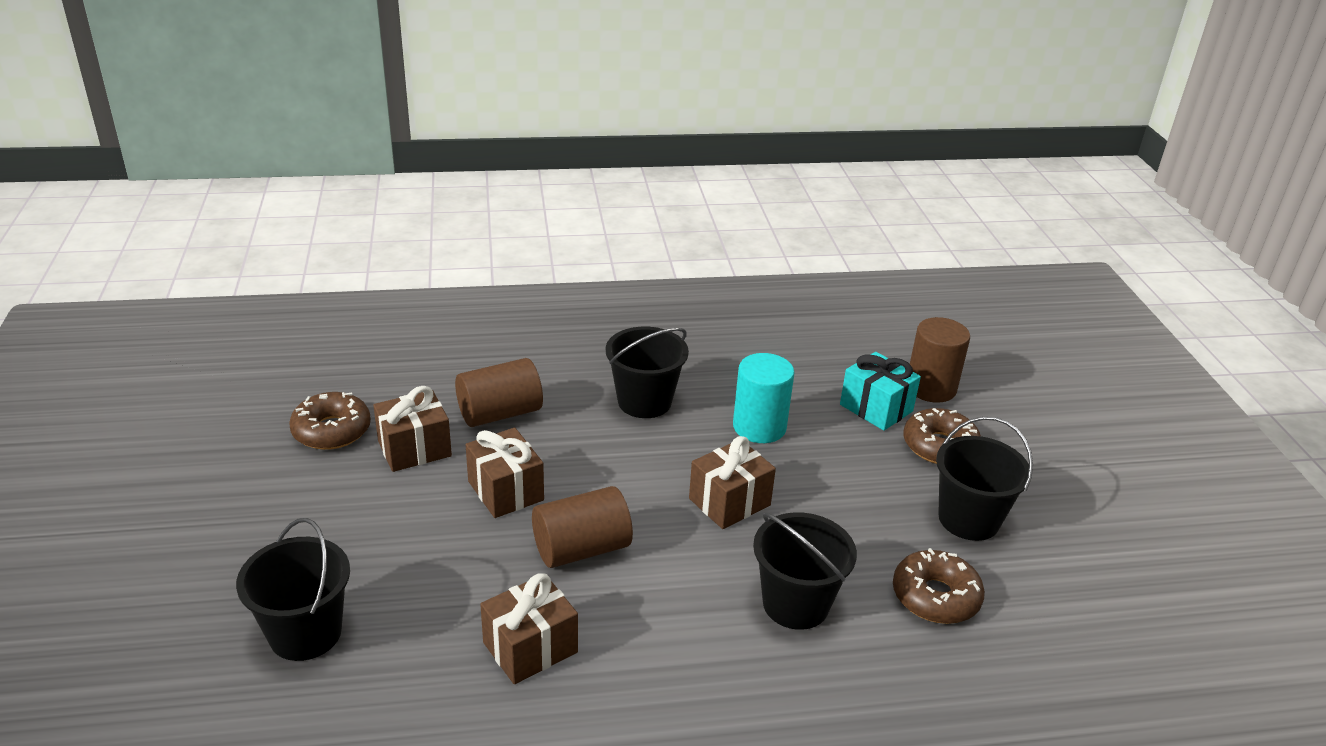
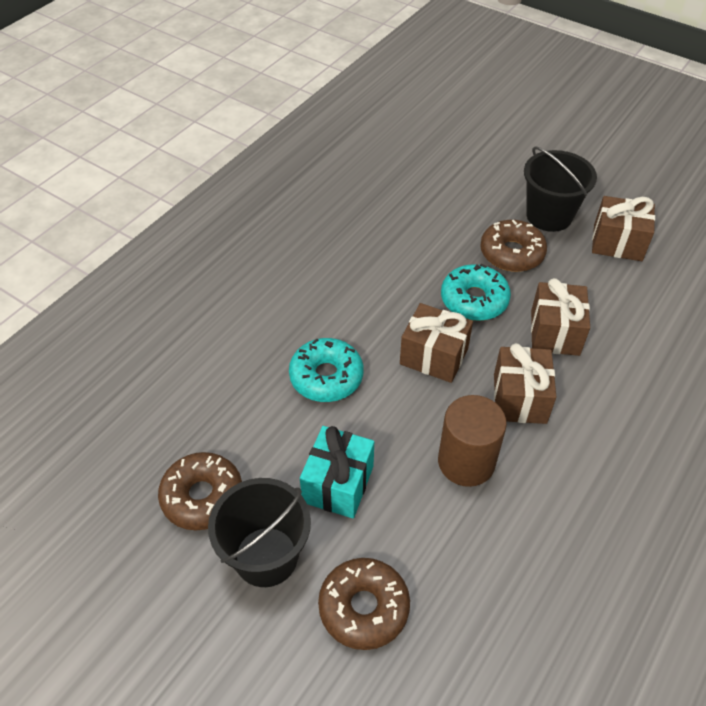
black bucket: 4 -> 2
brown cylinder: 3 -> 1
turquoise cylinder: 1 -> 0
turquoise donut: 0 -> 2

